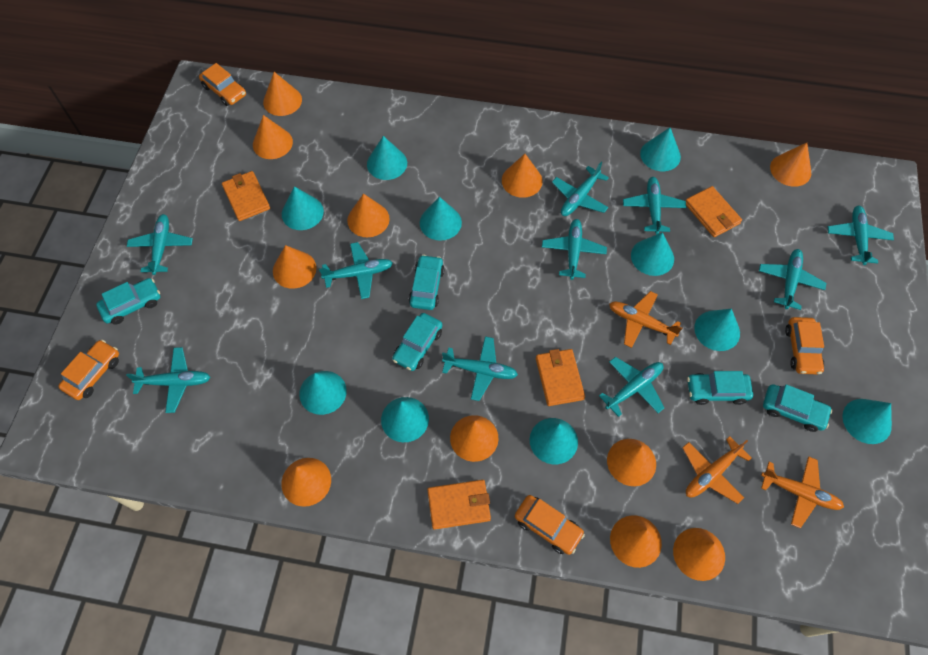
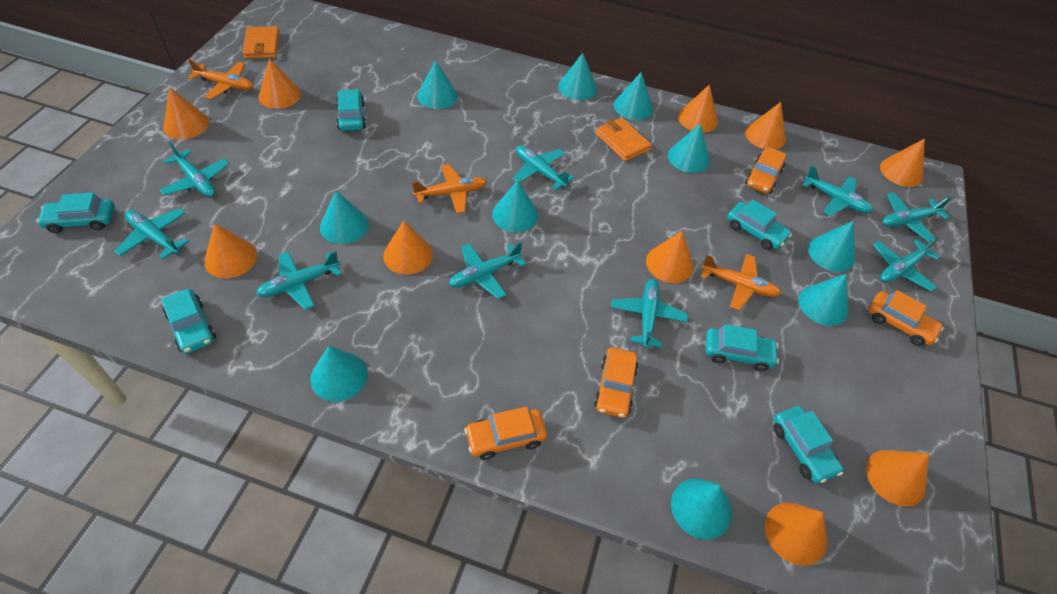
orange cone: 11 -> 10
orange wallet: 4 -> 2
turquoise car: 5 -> 6
turquoise plane: 10 -> 9

